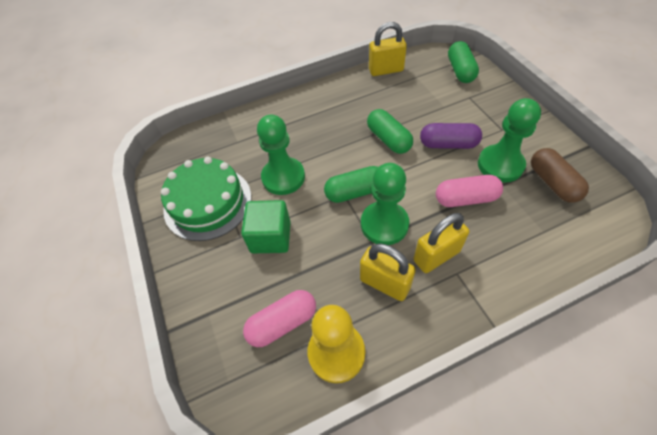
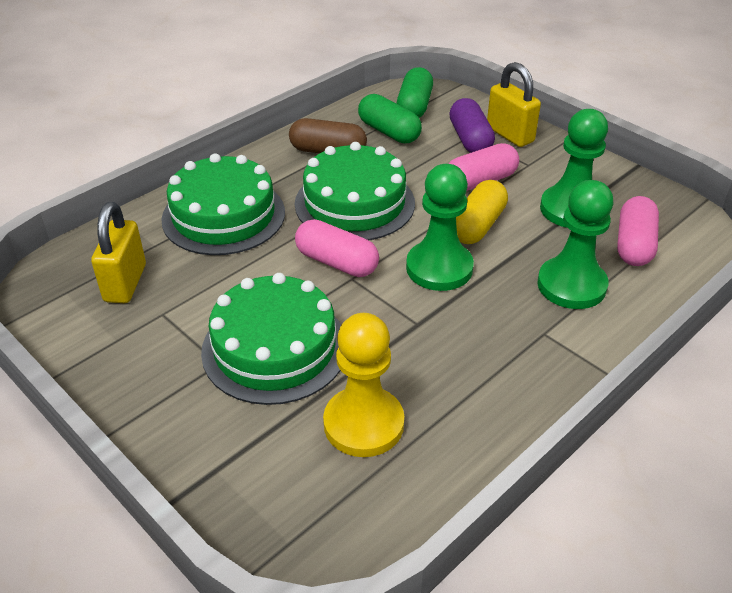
green cake: 1 -> 3
green capsule: 3 -> 2
green cube: 1 -> 0
pink capsule: 2 -> 3
yellow capsule: 0 -> 1
yellow padlock: 3 -> 2

